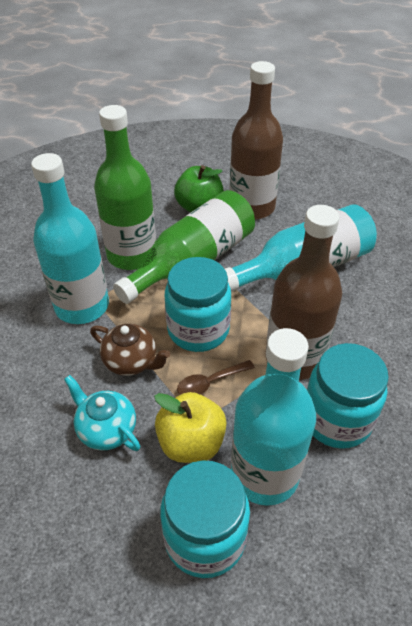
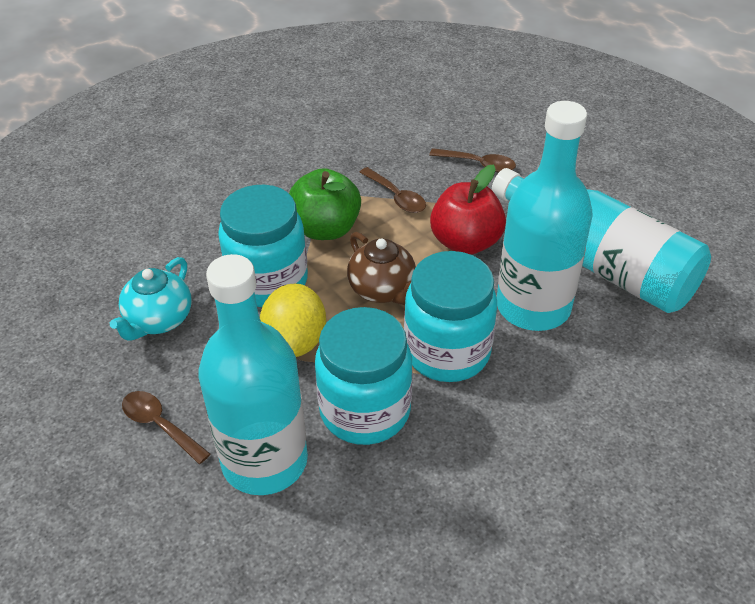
brown bottle: 2 -> 0
brown spoon: 1 -> 3
green bottle: 2 -> 0
red apple: 0 -> 1
yellow apple: 1 -> 0
yellow lemon: 0 -> 1

